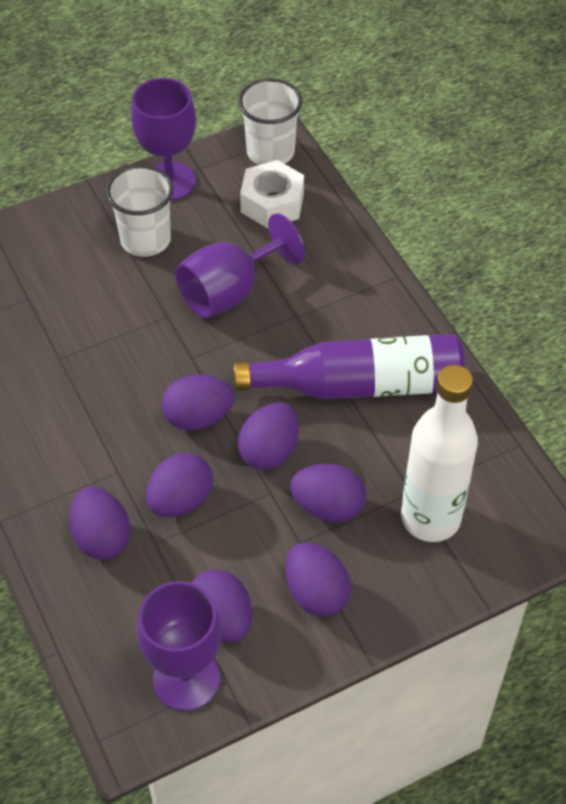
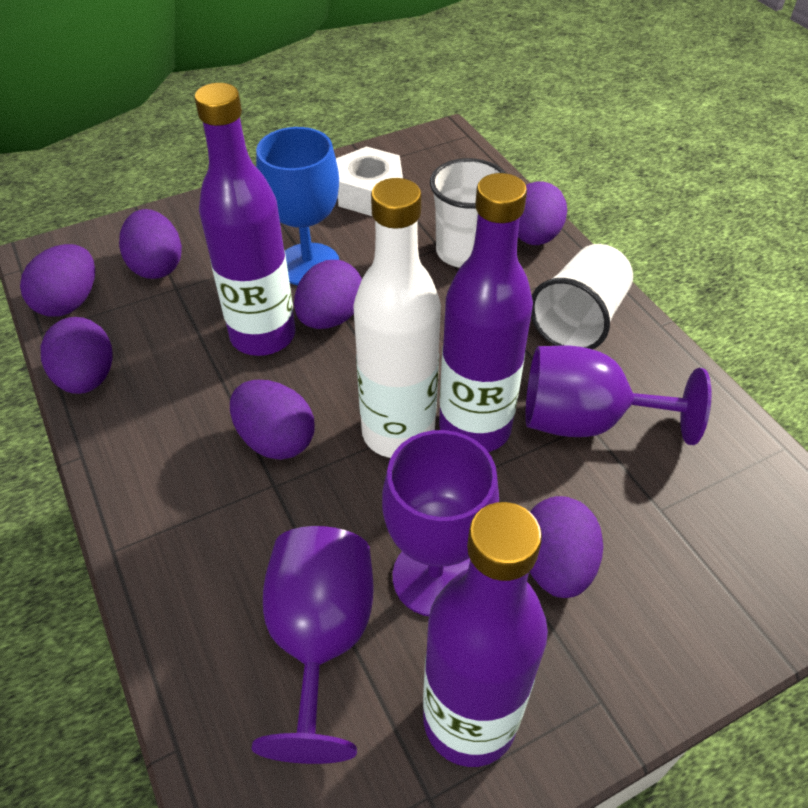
blue goblet: 0 -> 1
purple bottle: 1 -> 3

